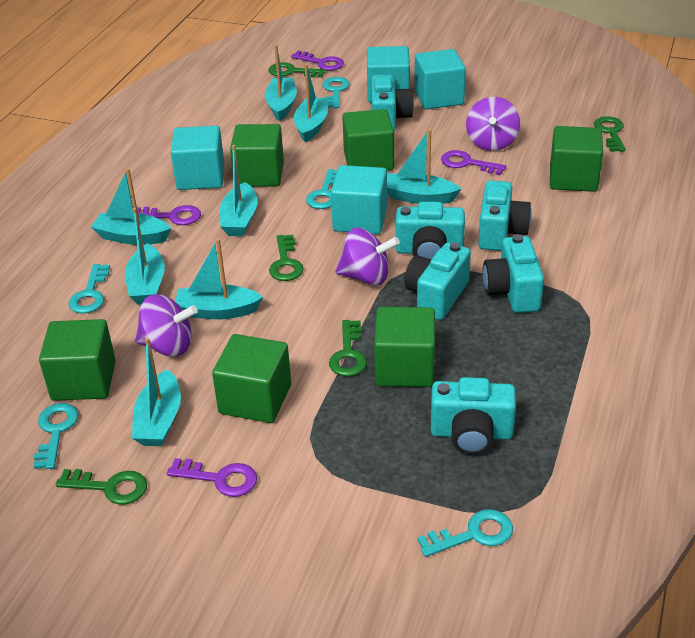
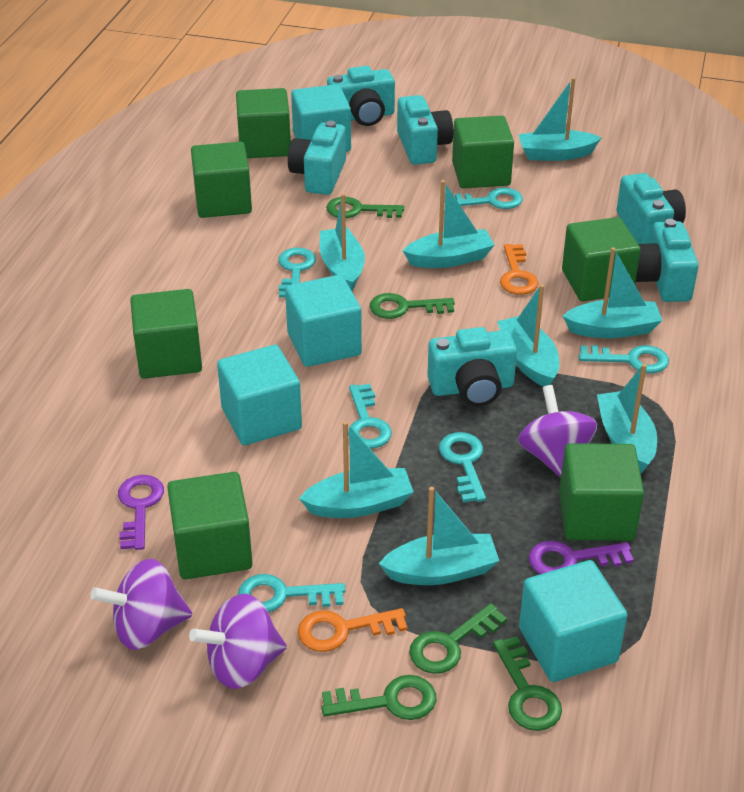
green cube: 6 -> 7
orange key: 0 -> 2
purple key: 4 -> 2
turquoise key: 5 -> 6

